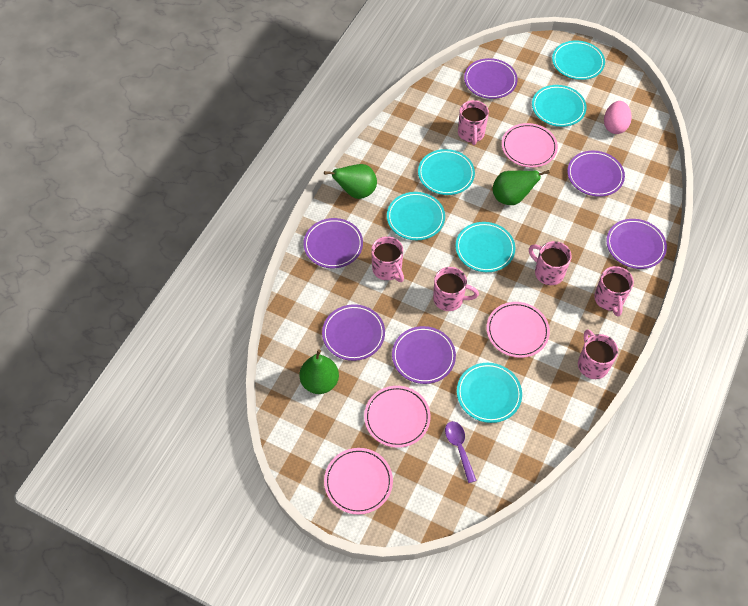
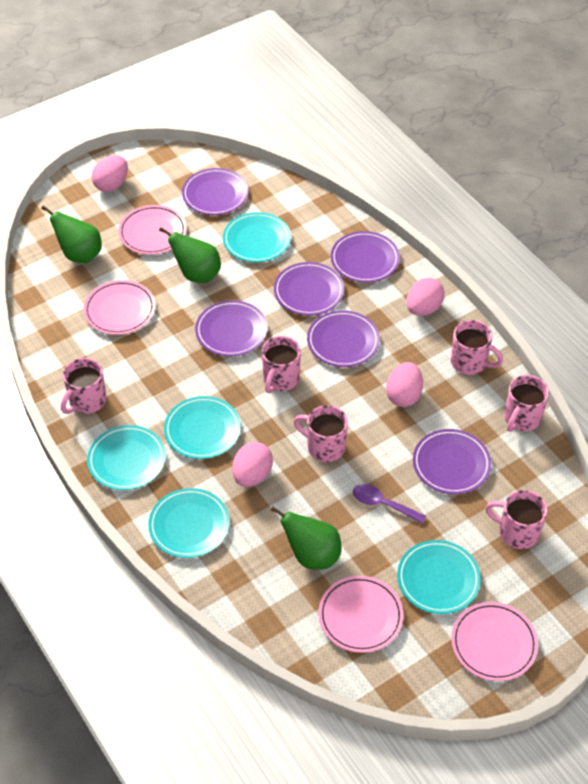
pink egg: 1 -> 4
turquoise plate: 6 -> 5

